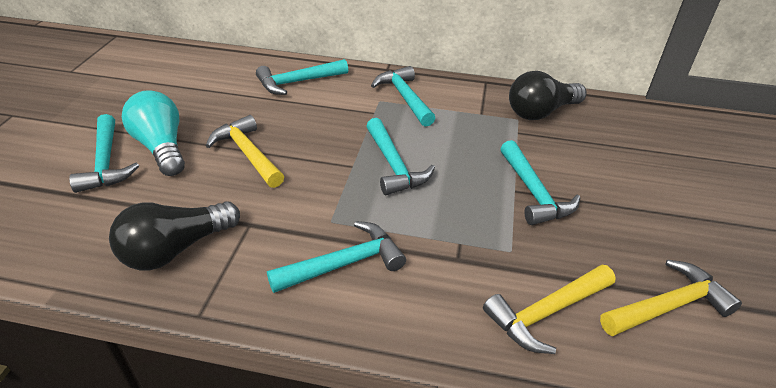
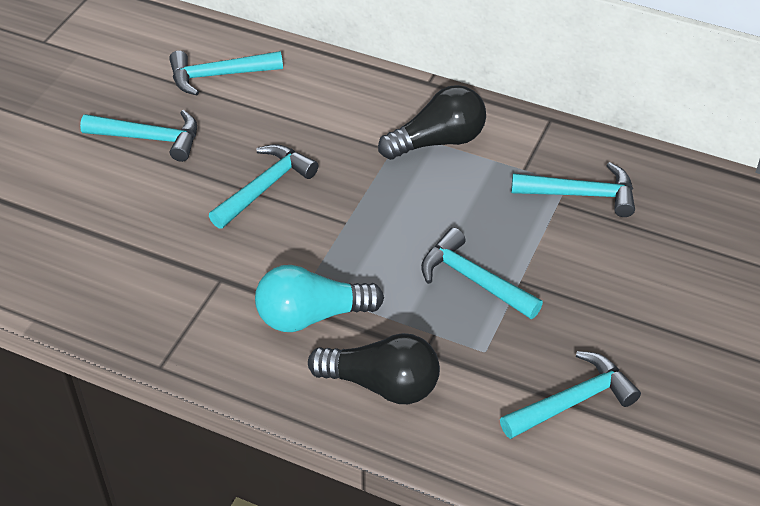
yellow hammer: 3 -> 0

